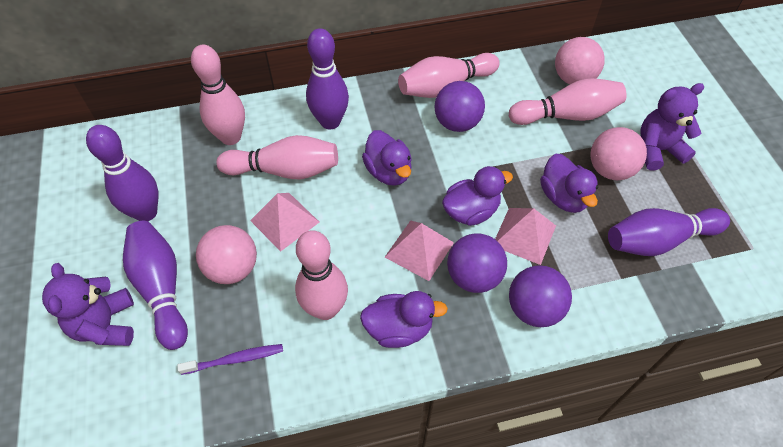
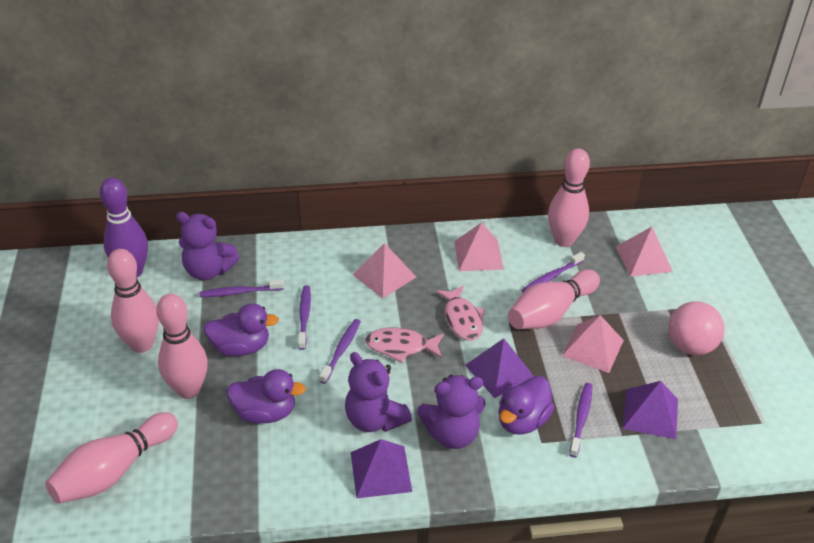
pink ball: 3 -> 1
pink fish: 0 -> 2
pink pyramid: 3 -> 4
purple ball: 3 -> 0
purple bowling pin: 4 -> 1
purple duck: 4 -> 3
purple pyramid: 0 -> 3
purple teddy bear: 2 -> 3
purple toothbrush: 1 -> 5

